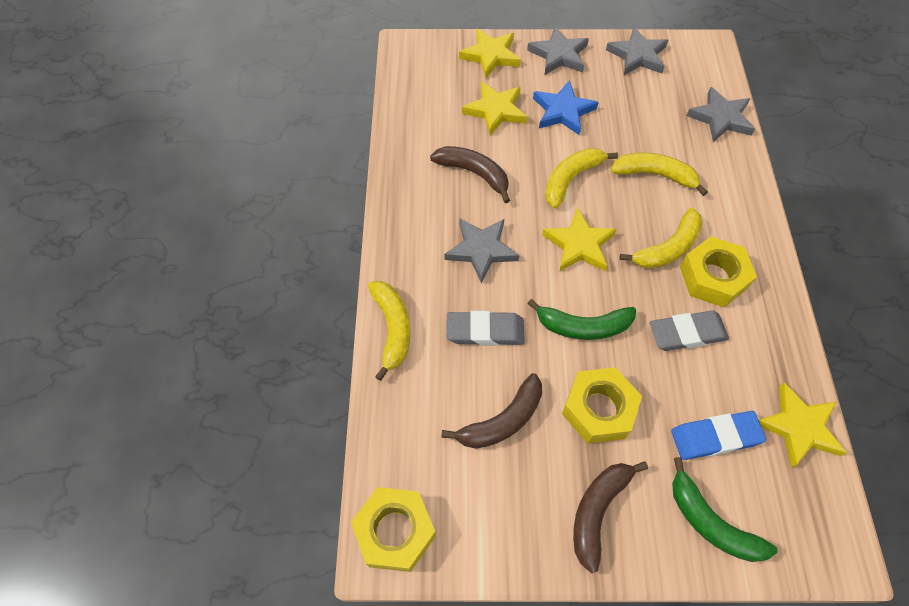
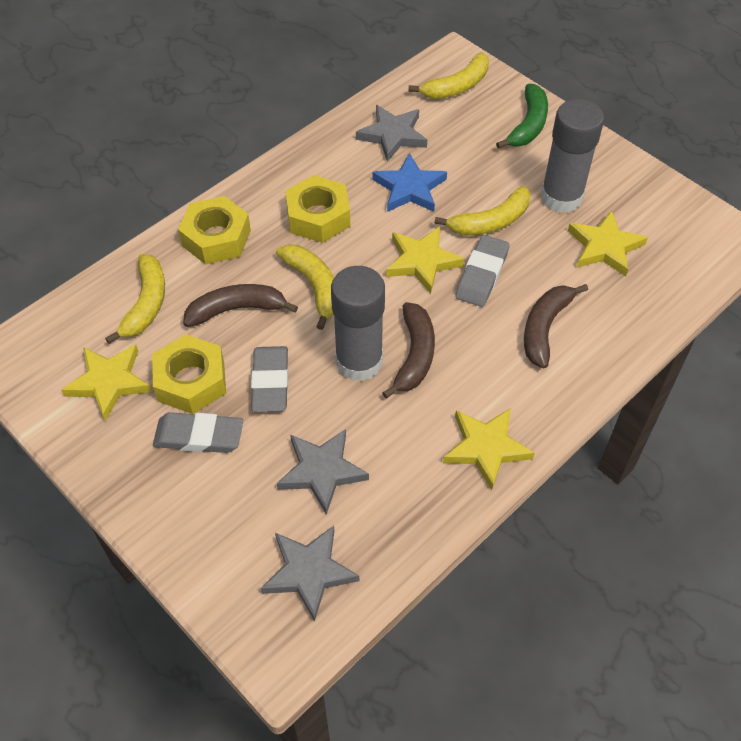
blue eraser: 1 -> 0
green banana: 2 -> 1
grey eraser: 2 -> 3
grey glue stick: 0 -> 2
grey star: 4 -> 3

